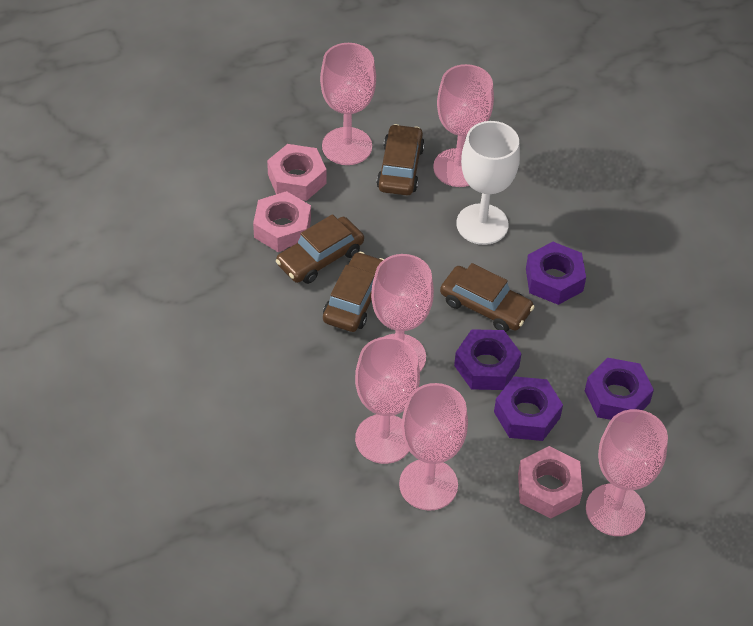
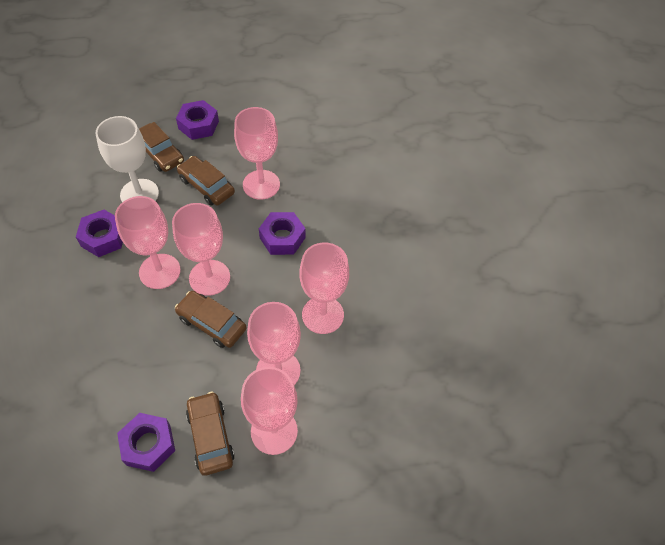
pink nut: 3 -> 0

